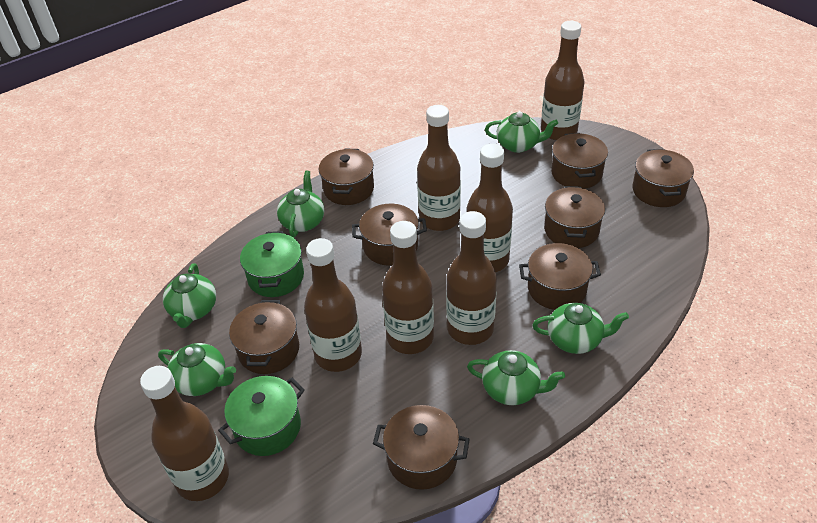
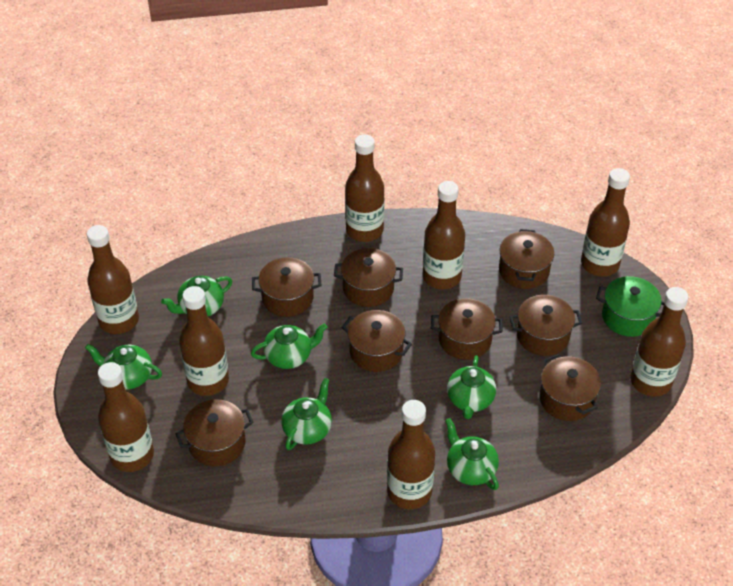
brown bottle: 7 -> 8
green pot: 2 -> 1

